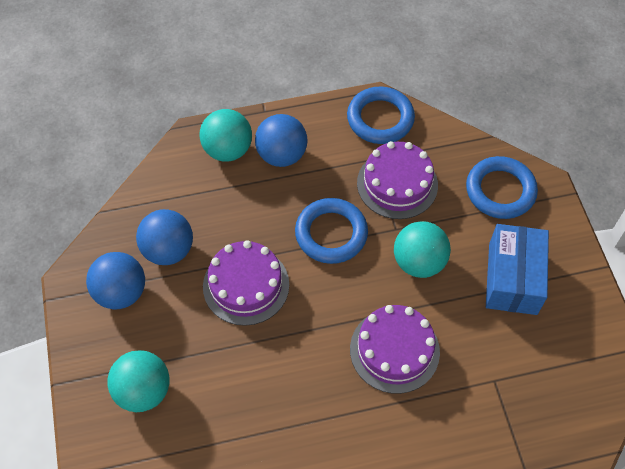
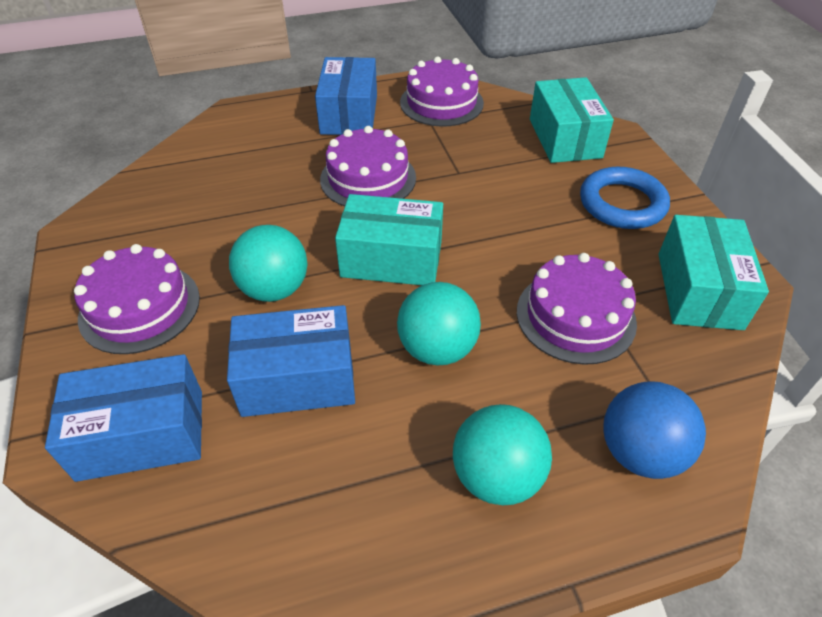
blue ball: 3 -> 1
blue box: 1 -> 3
blue ring: 3 -> 1
purple cake: 3 -> 4
turquoise box: 0 -> 3

